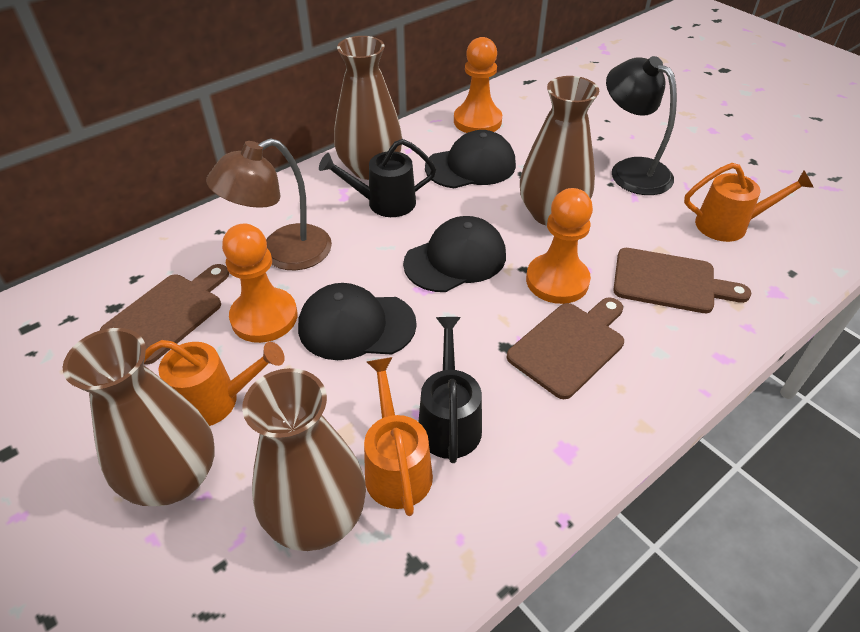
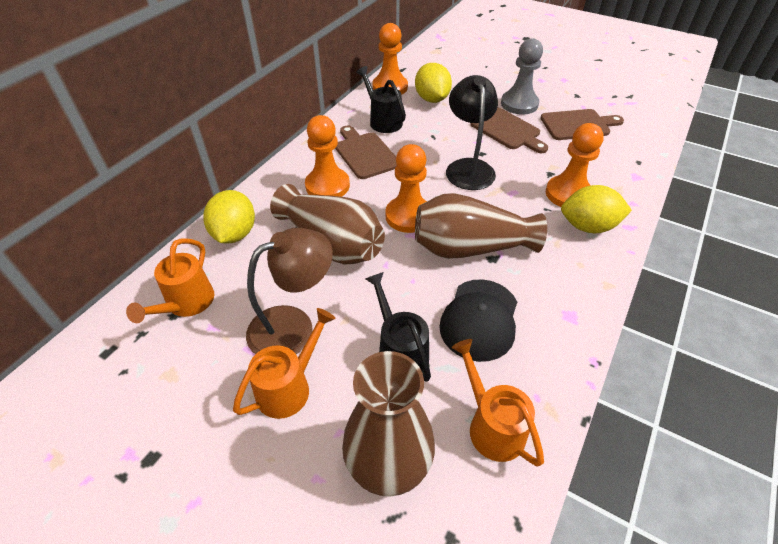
black cap: 3 -> 1
brown vase: 4 -> 3
grey pawn: 0 -> 1
orange pawn: 3 -> 4
yellow lemon: 0 -> 3

